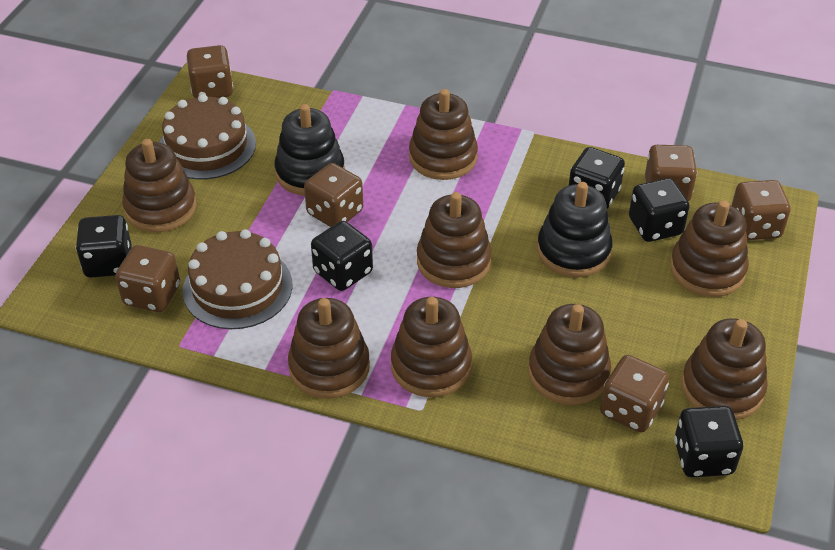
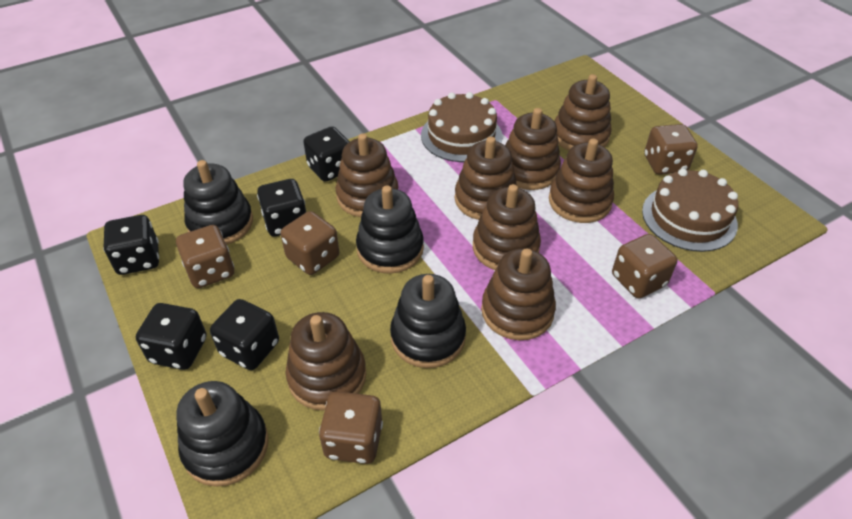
black stacking toy: 2 -> 4
brown dice: 6 -> 5

